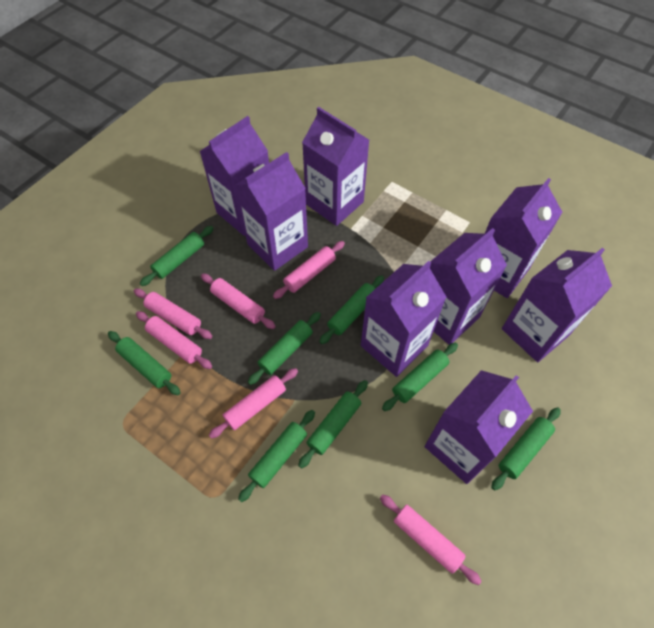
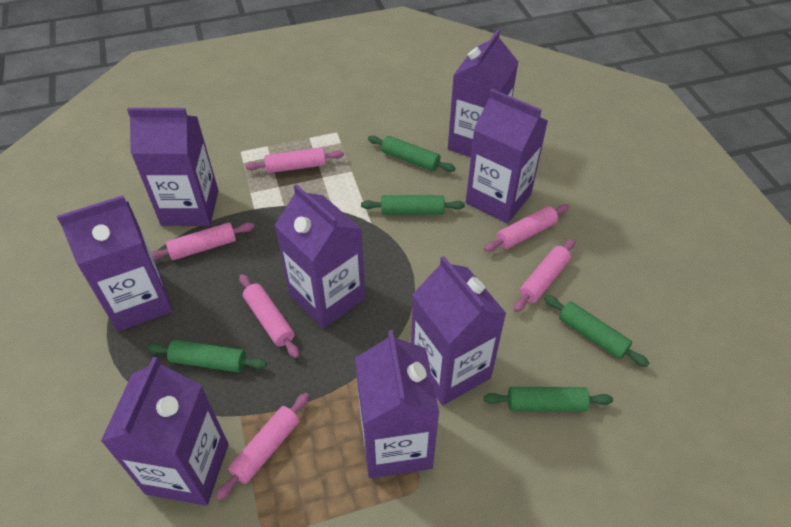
green rolling pin: 8 -> 5

